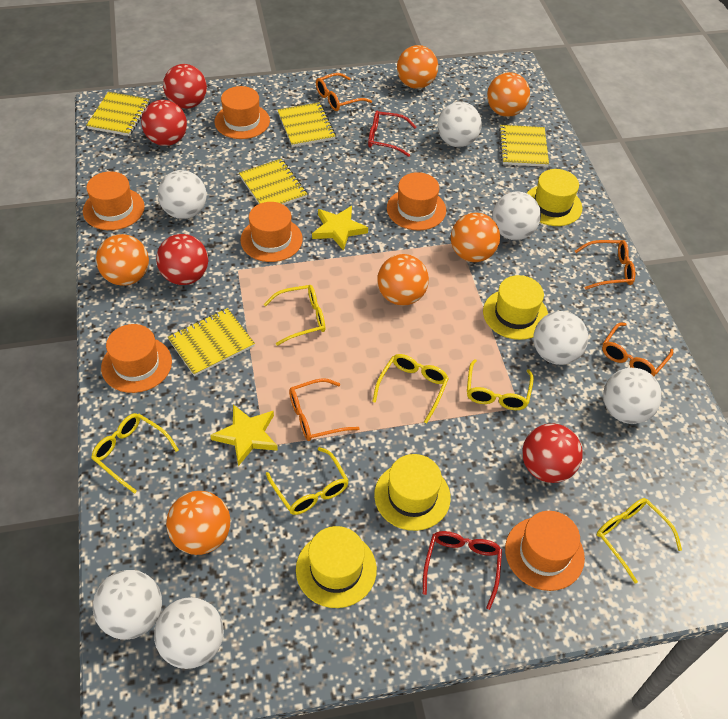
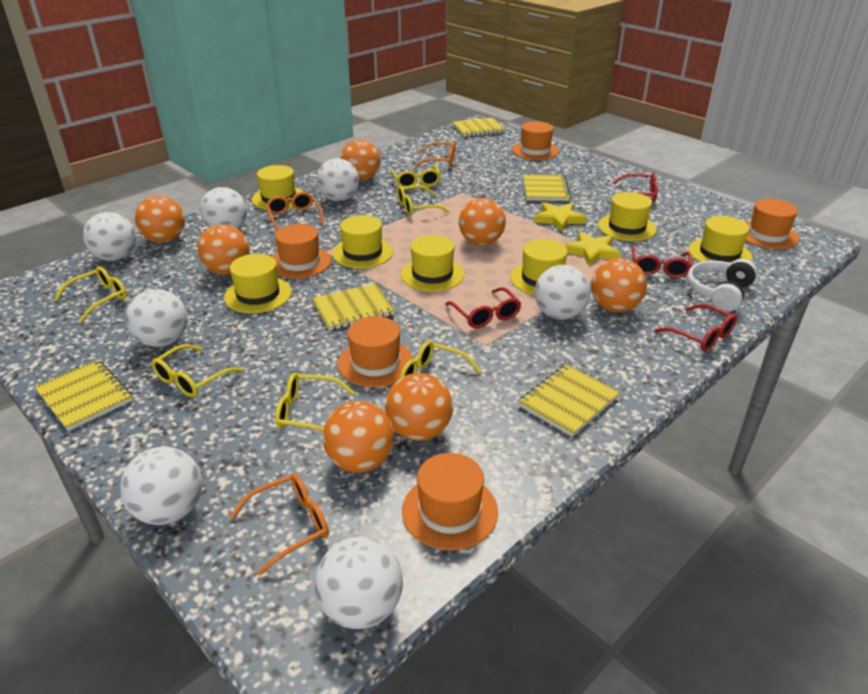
orange ball: 6 -> 7
orange glasses: 4 -> 3
orange hat: 6 -> 5
red ball: 4 -> 0
red glasses: 2 -> 4
white headphones: 0 -> 1
yellow hat: 4 -> 7

